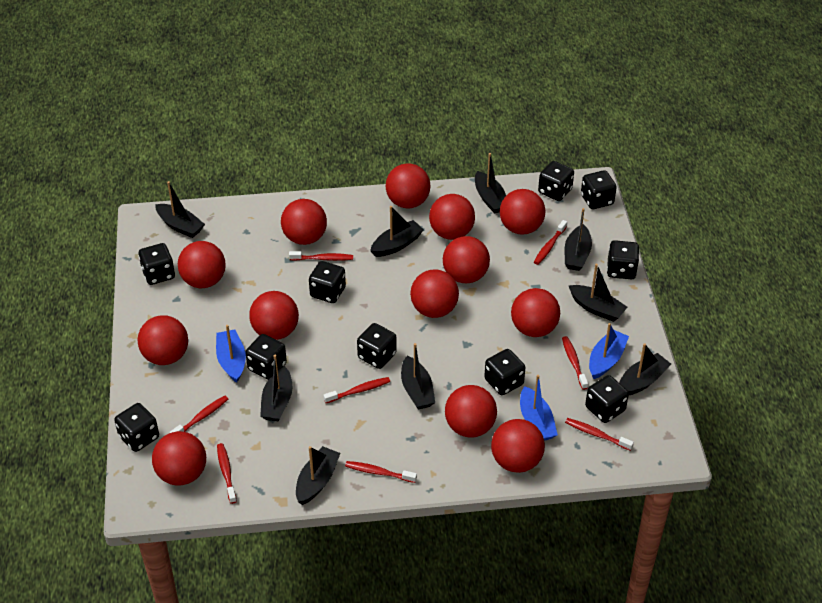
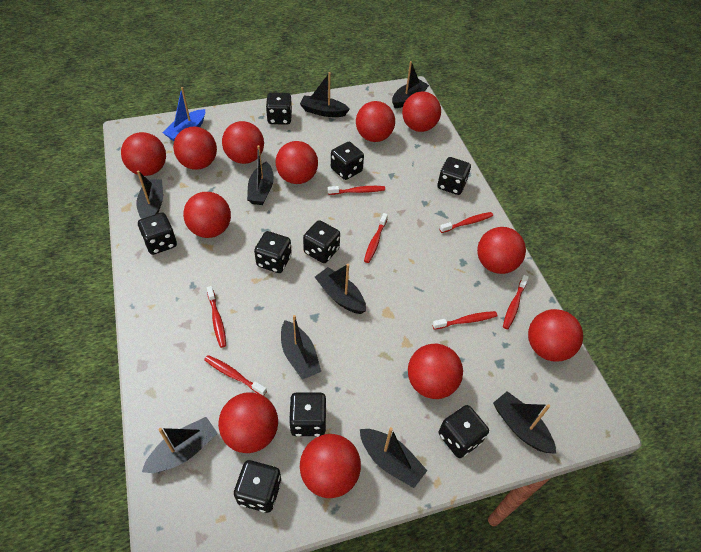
black dice: 10 -> 9
blue boat: 3 -> 1
red ball: 13 -> 12
red toothbrush: 8 -> 7

